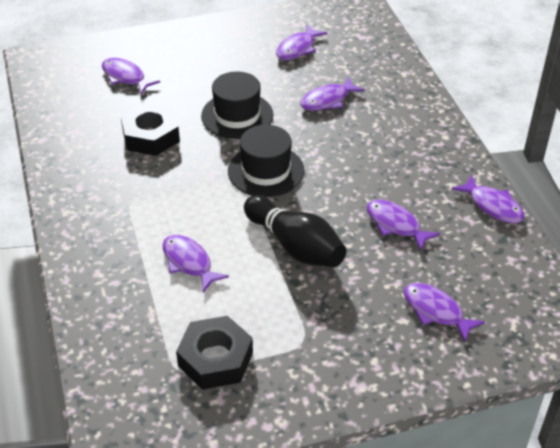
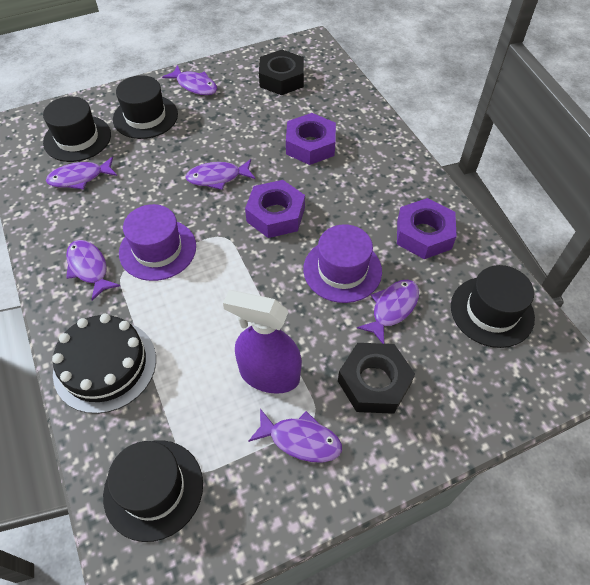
black bowling pin: 1 -> 0
black cake: 0 -> 1
black hat: 2 -> 4
purple fish: 7 -> 6
purple hat: 0 -> 2
purple nut: 0 -> 3
purple spray bottle: 0 -> 1

